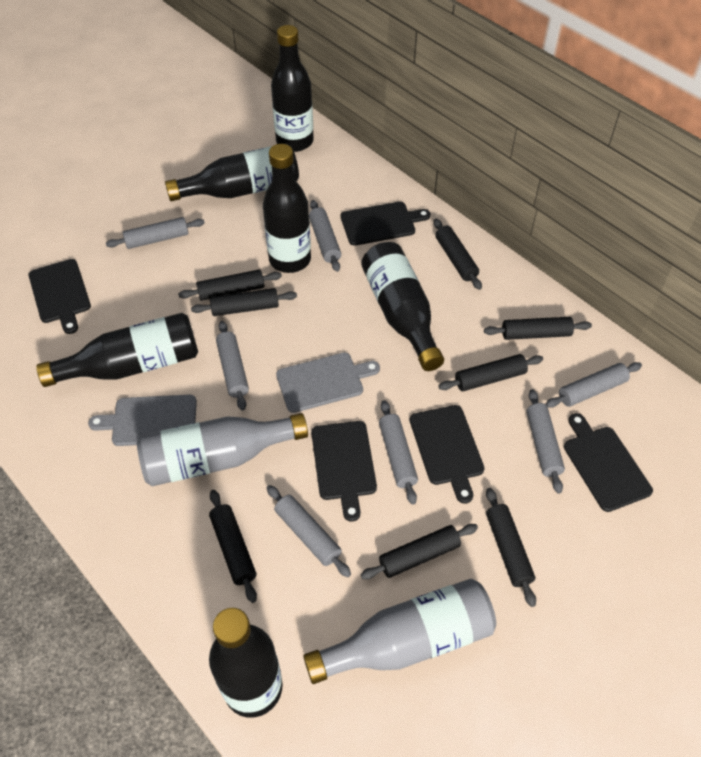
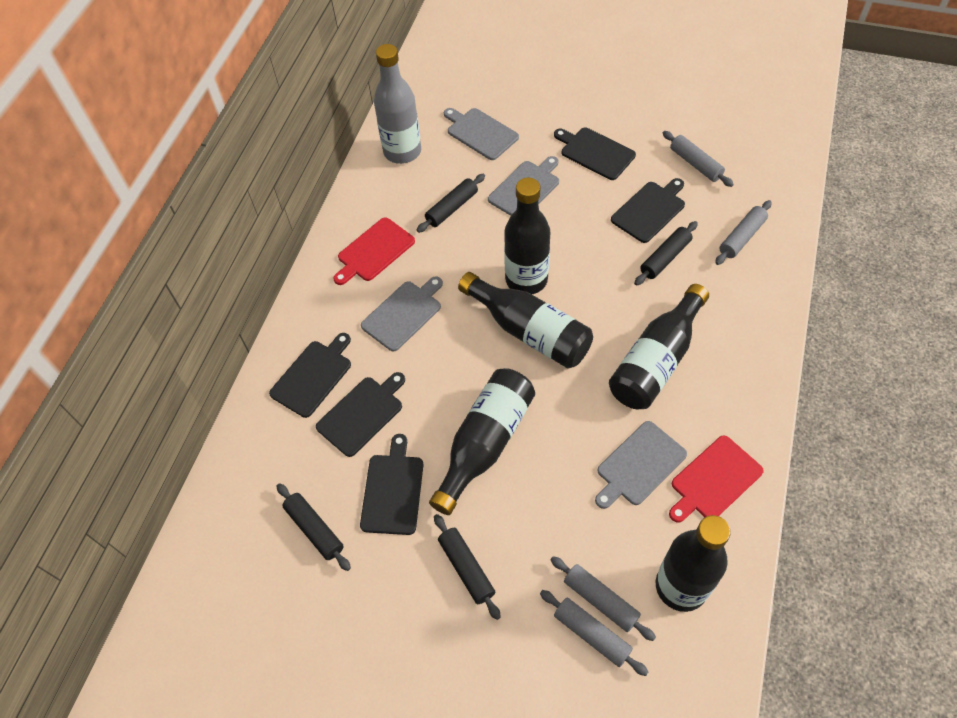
black bottle: 6 -> 5
black rolling pin: 8 -> 4
grey bottle: 2 -> 1
grey cutting board: 2 -> 4
grey rolling pin: 7 -> 4
red cutting board: 0 -> 2

